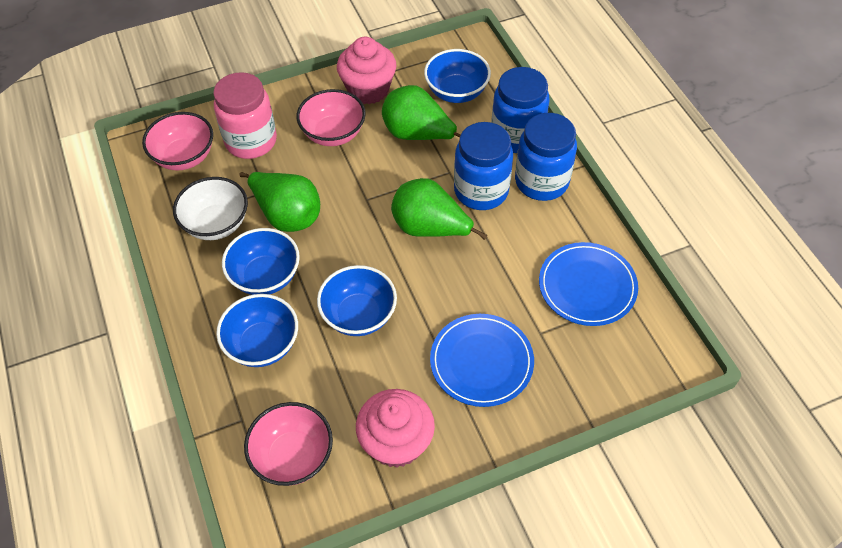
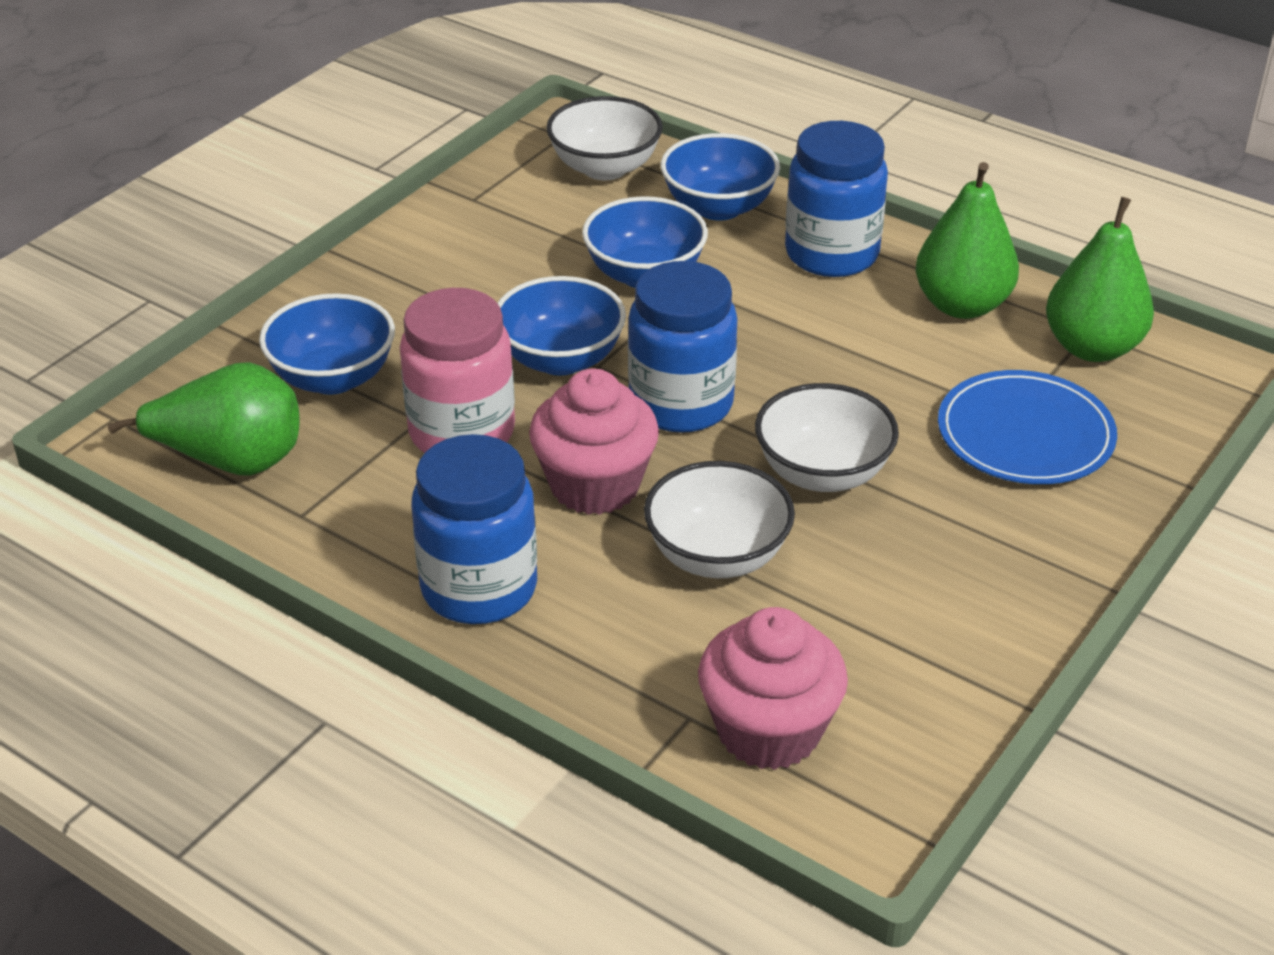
blue plate: 2 -> 1
pink bowl: 3 -> 0
white bowl: 1 -> 3

